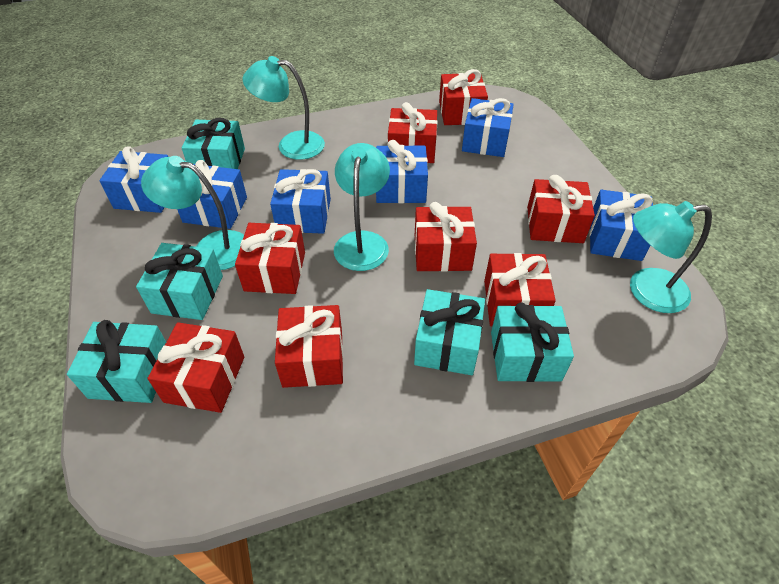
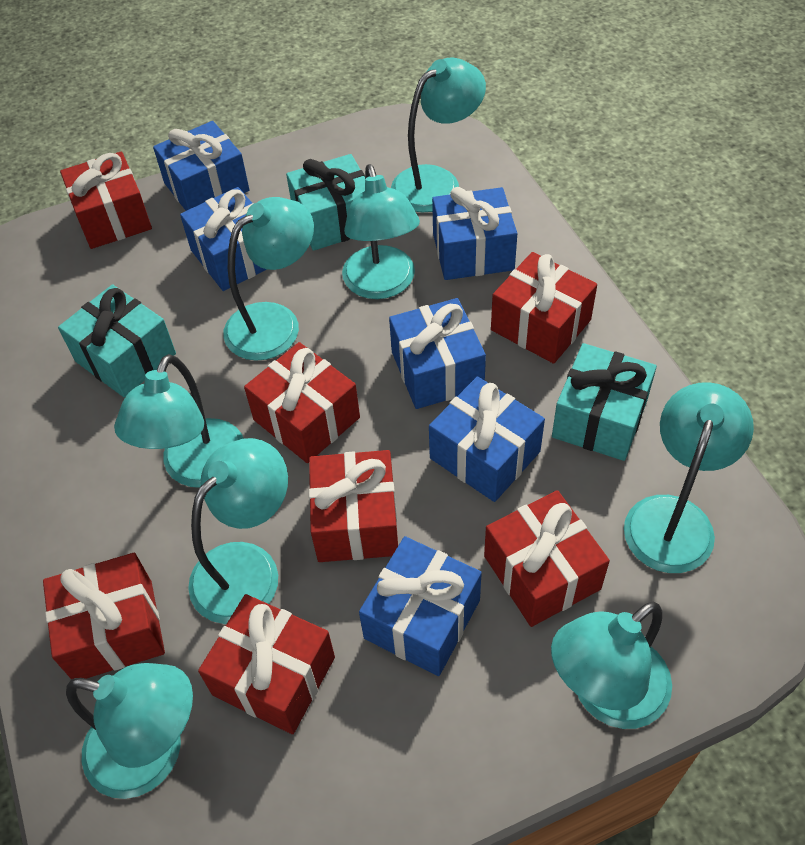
red gift: 8 -> 7
turquoise gift: 5 -> 3
turquoise lamp: 4 -> 8

